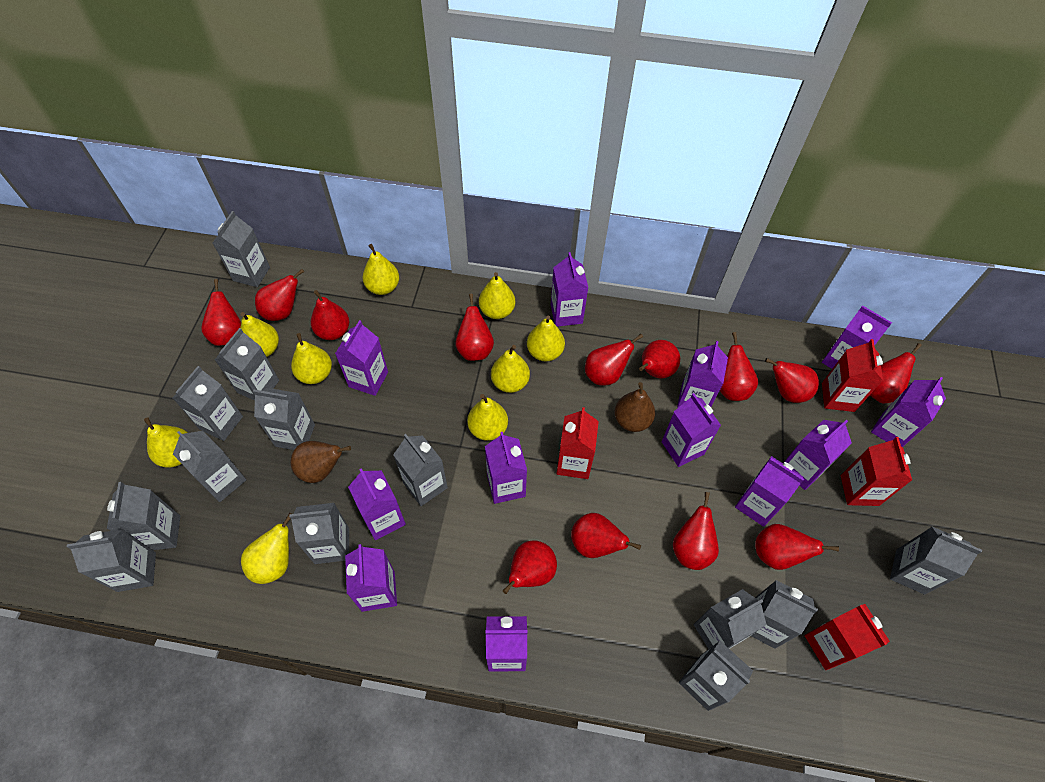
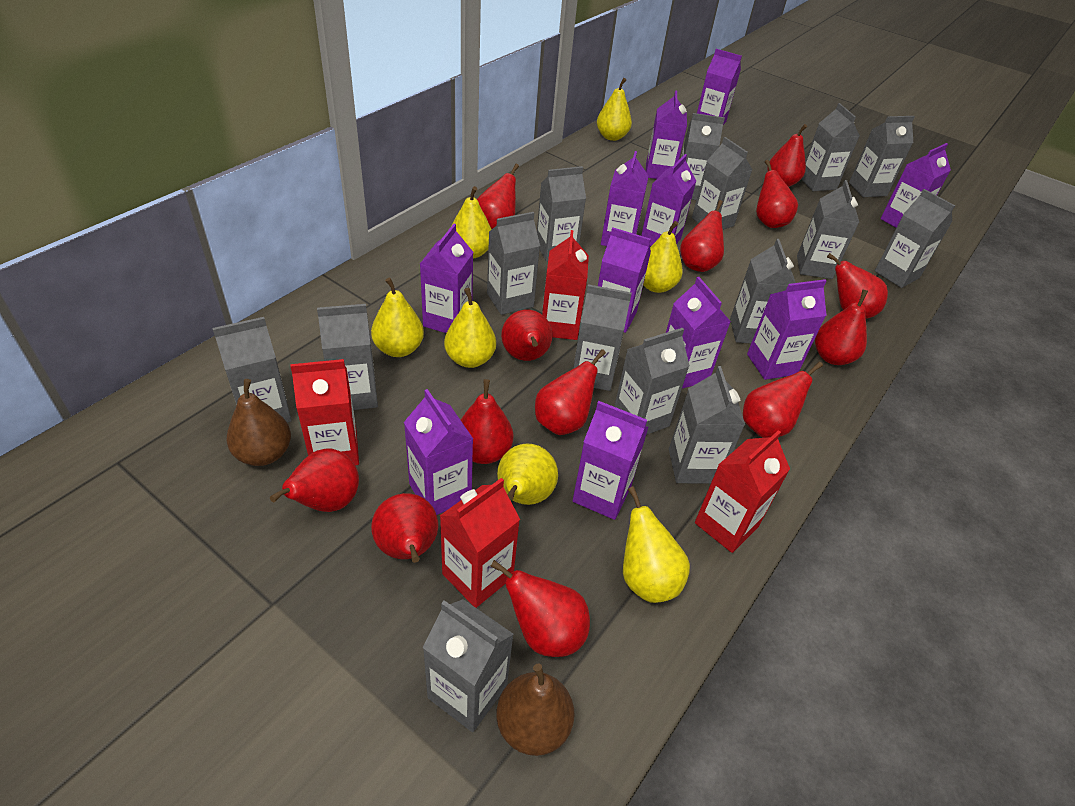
grey carton: 13 -> 15
purple carton: 12 -> 11
yellow pear: 9 -> 7

